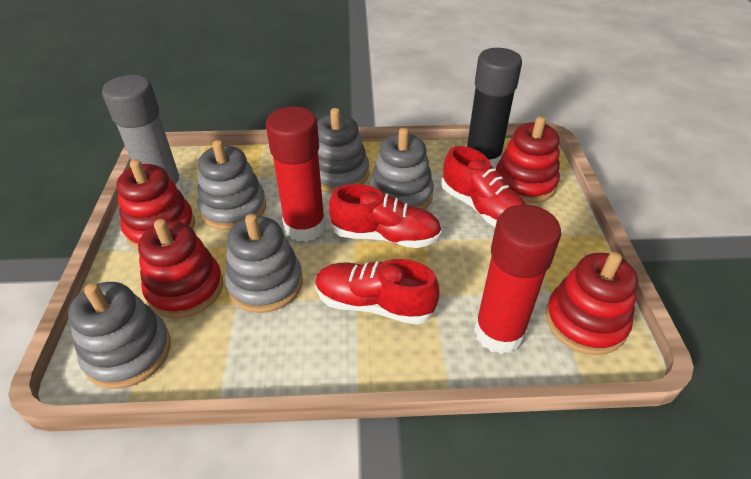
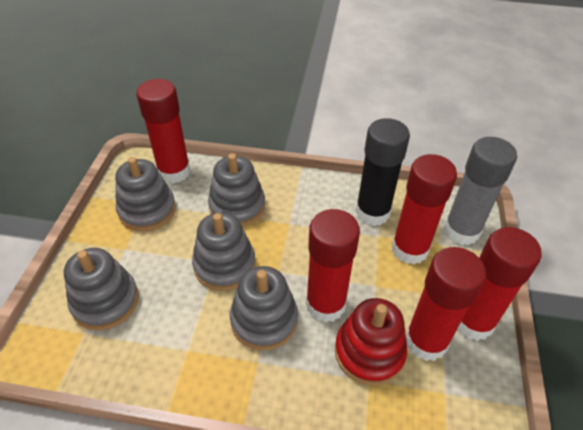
red glue stick: 2 -> 5
red shoe: 3 -> 0
red stacking toy: 4 -> 1

